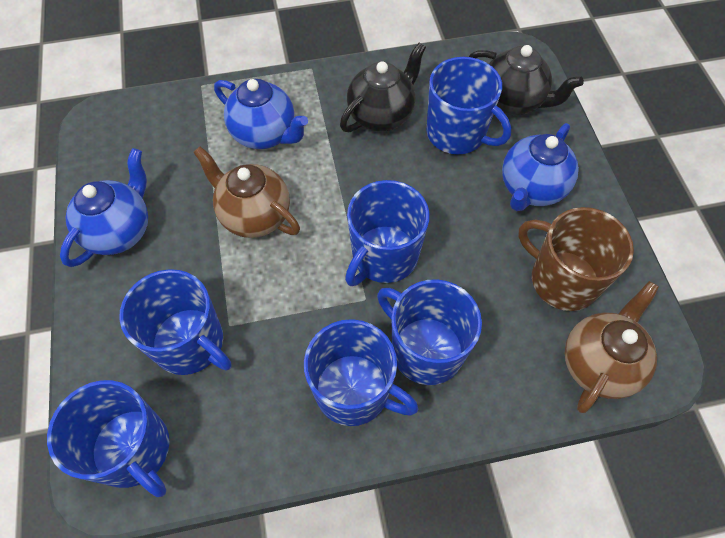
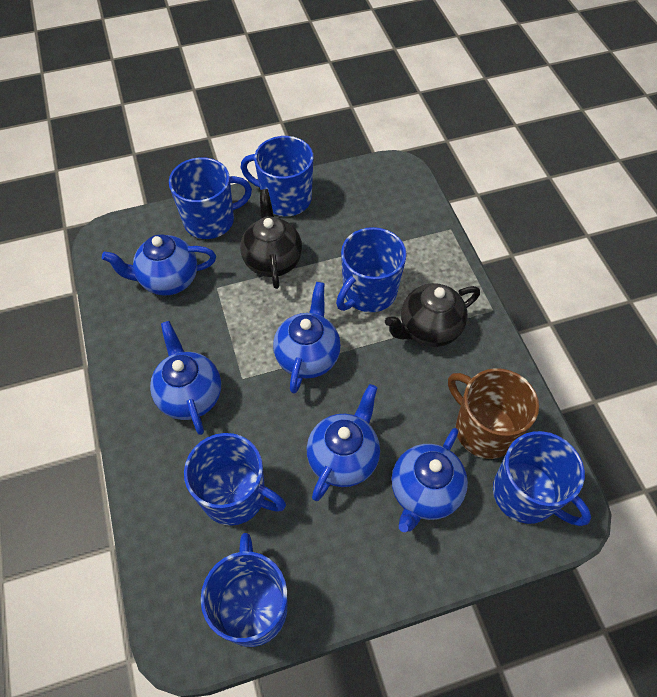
blue teapot: 3 -> 5
brown teapot: 2 -> 0

